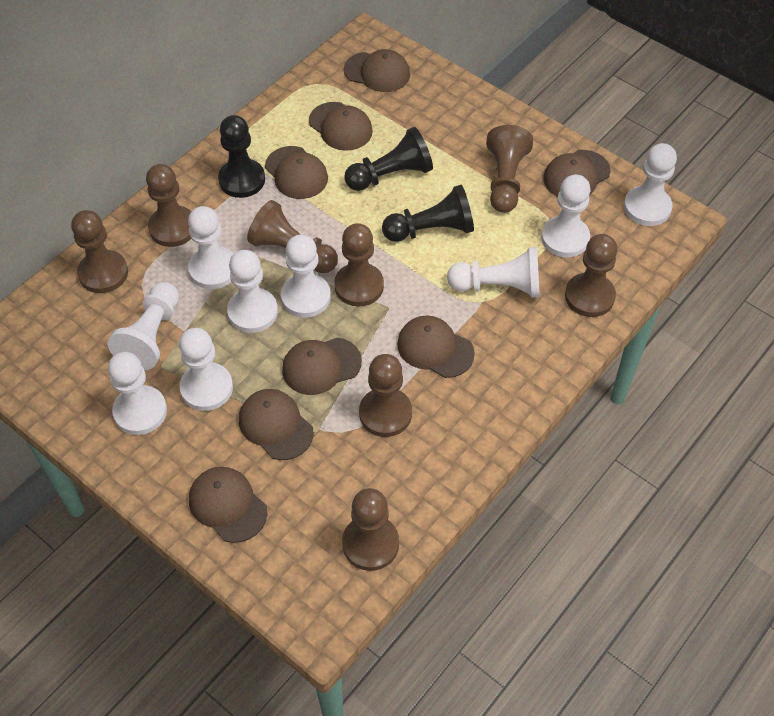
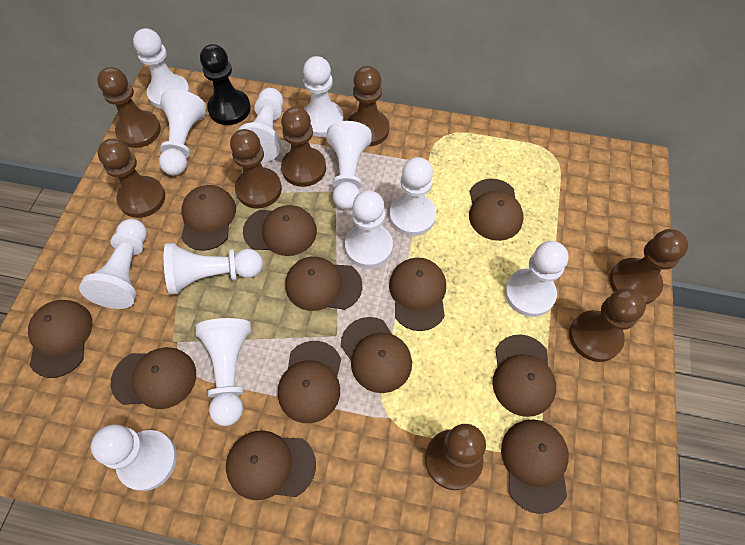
black pawn: 3 -> 1
brown cap: 8 -> 12
white pawn: 9 -> 12

